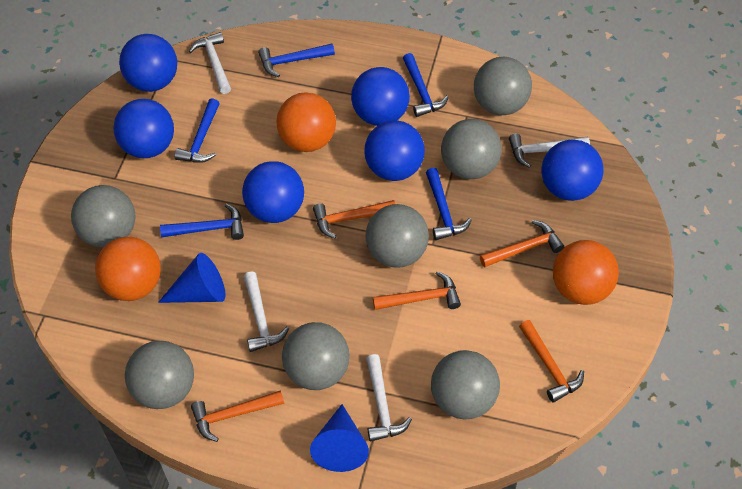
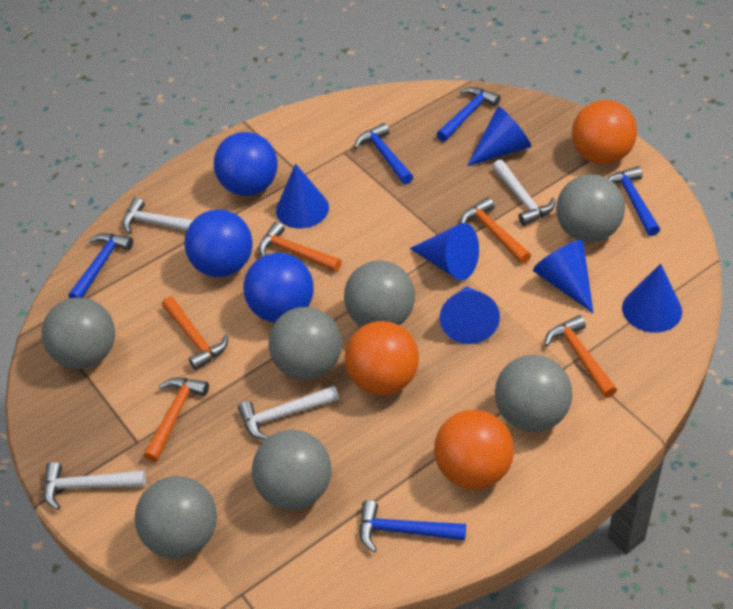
blue ball: 6 -> 3
blue cone: 2 -> 6

